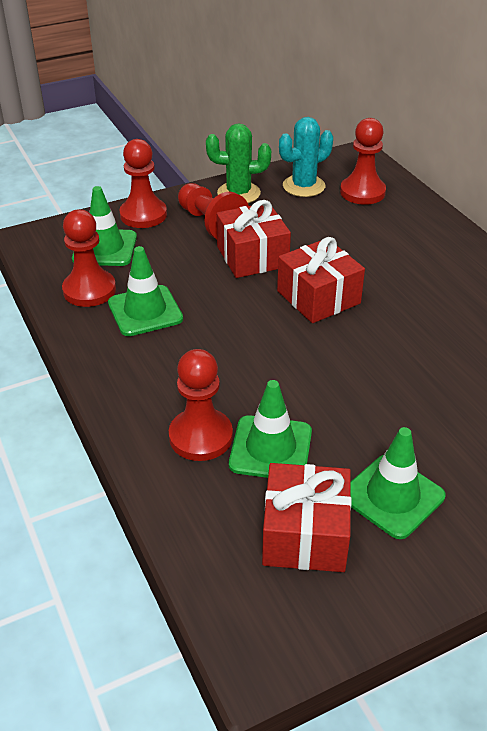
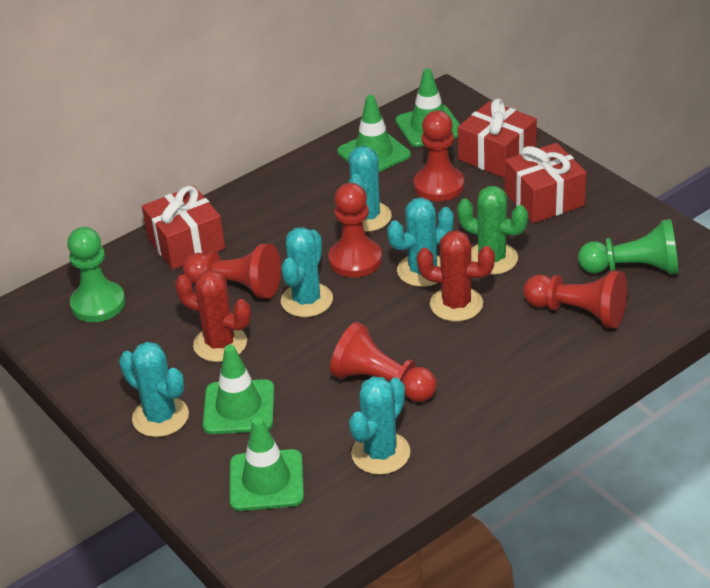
green pawn: 0 -> 2
red cactus: 0 -> 2
turquoise cactus: 1 -> 5

